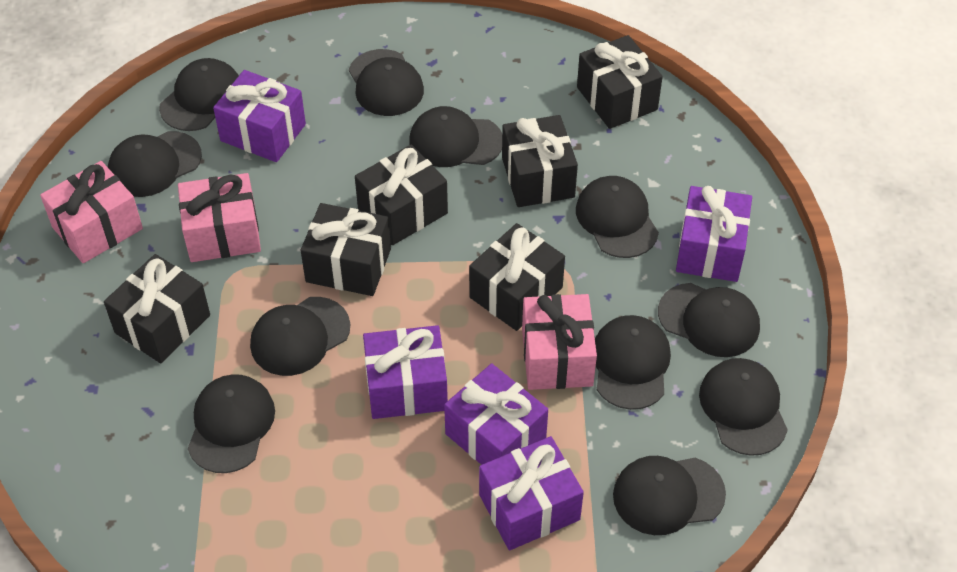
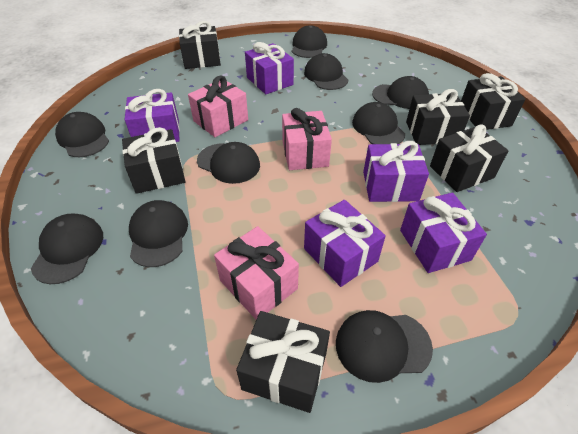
black cap: 11 -> 9

